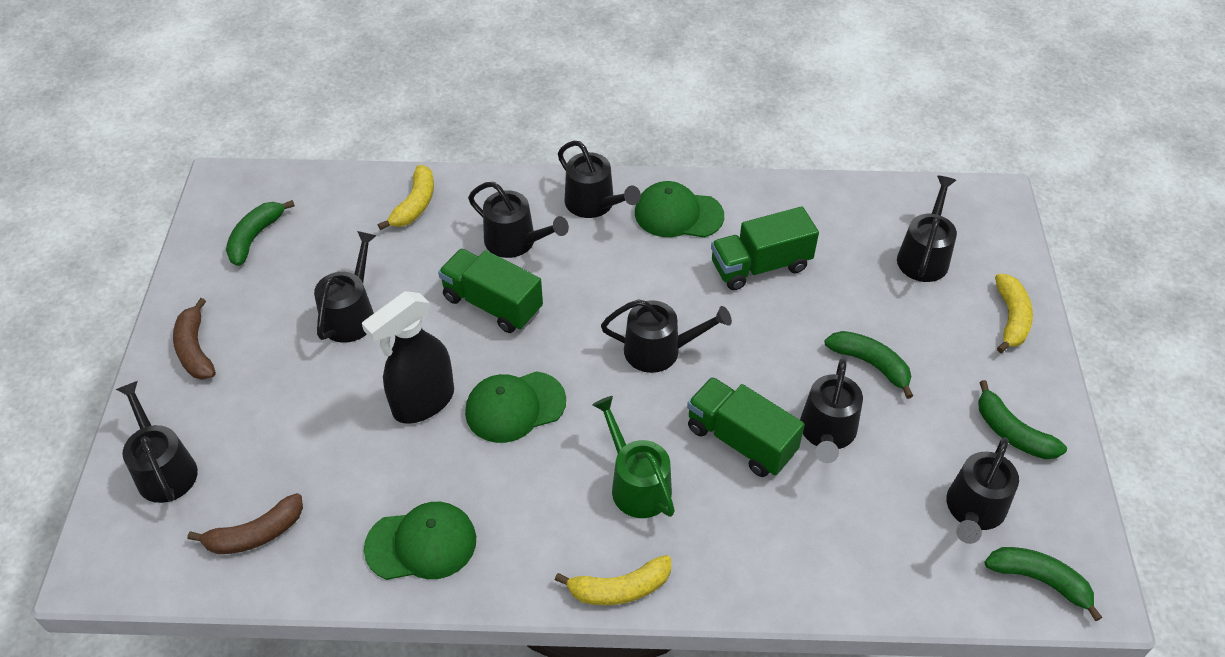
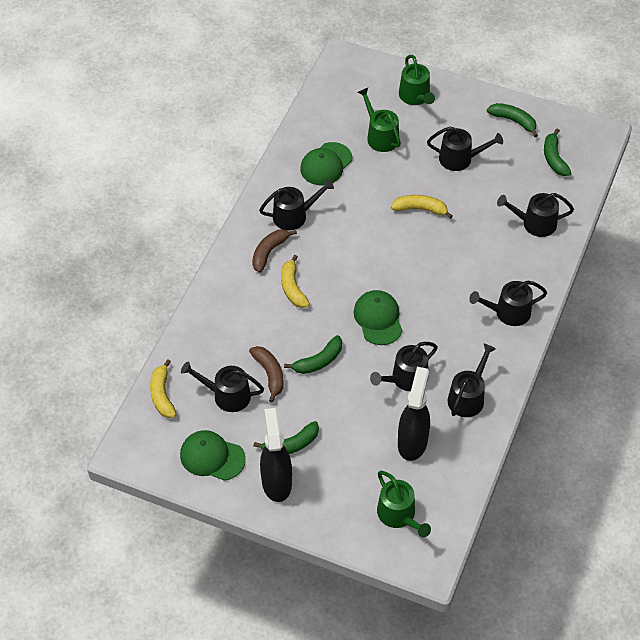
black spray bottle: 1 -> 2
black watering can: 8 -> 7
green truck: 3 -> 0
green watering can: 1 -> 3

